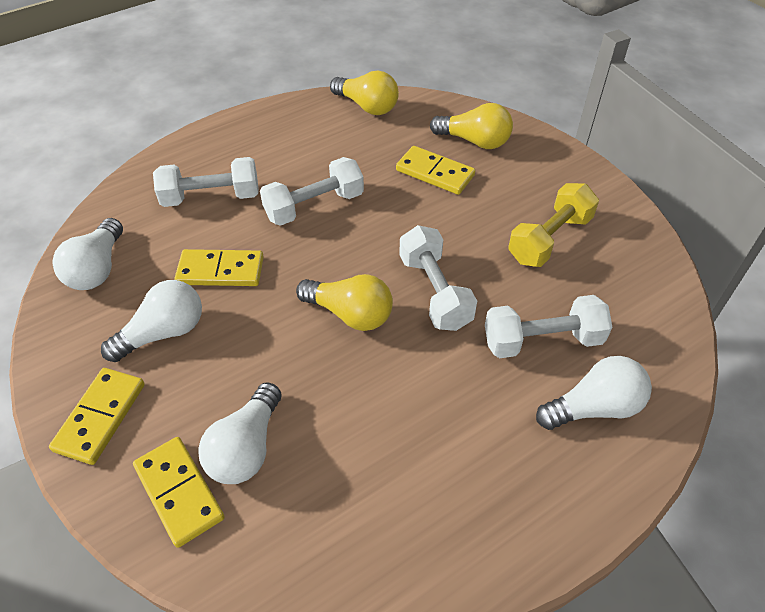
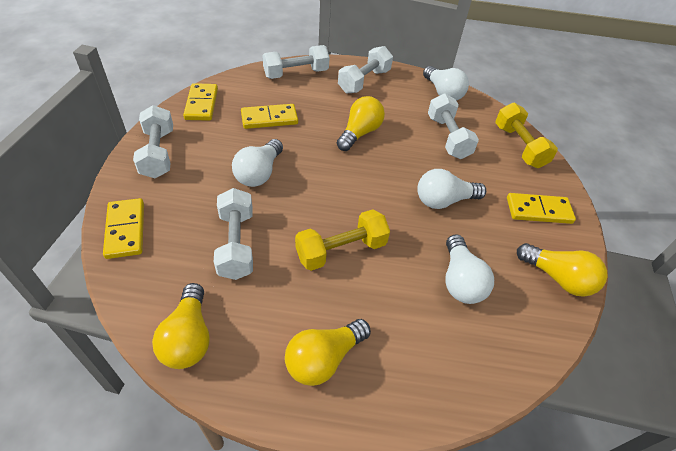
white dumbbell: 4 -> 5
yellow dumbbell: 1 -> 2
yellow light bulb: 3 -> 4

